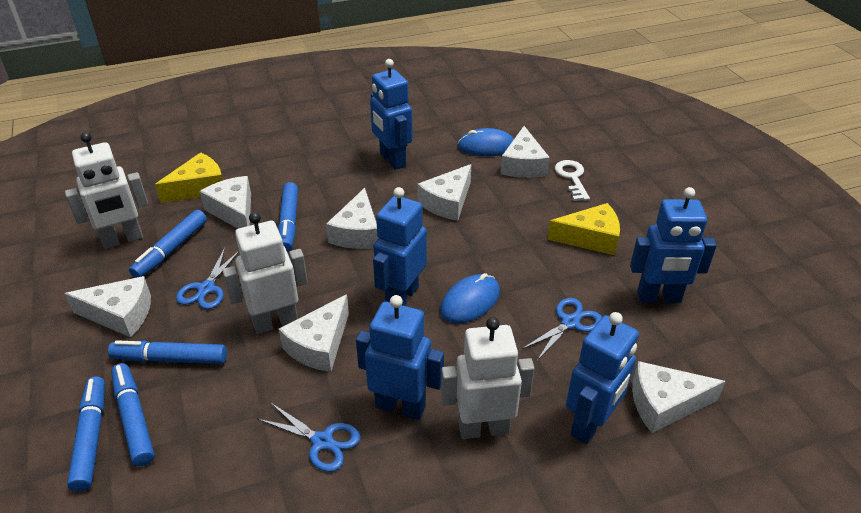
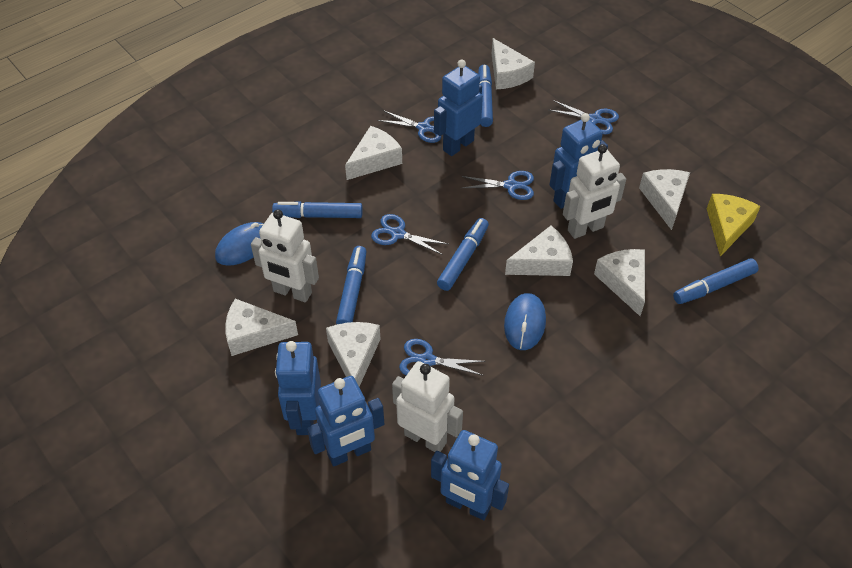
blue scissors: 3 -> 5
white key: 1 -> 0
yellow cheese: 2 -> 1

